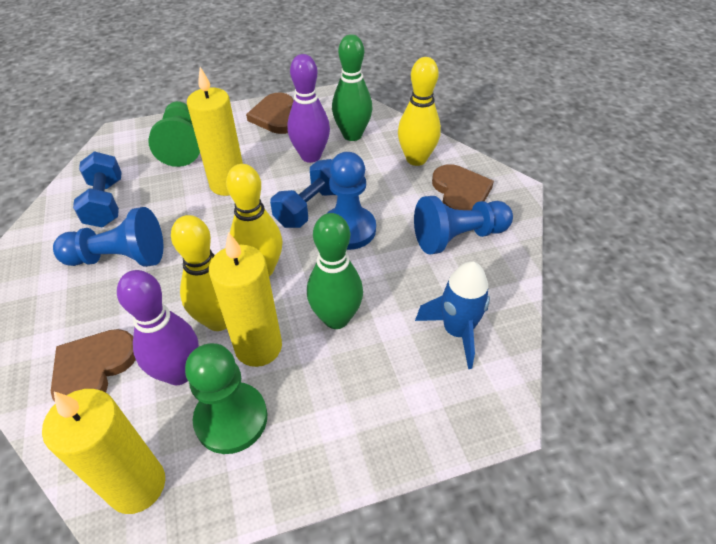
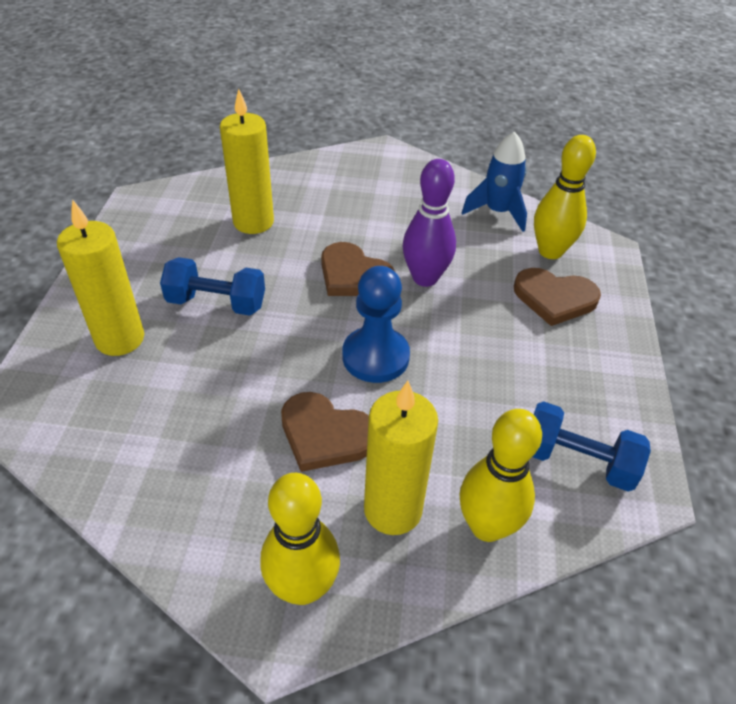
blue pawn: 3 -> 1
green bowling pin: 2 -> 0
green pawn: 2 -> 0
purple bowling pin: 2 -> 1

